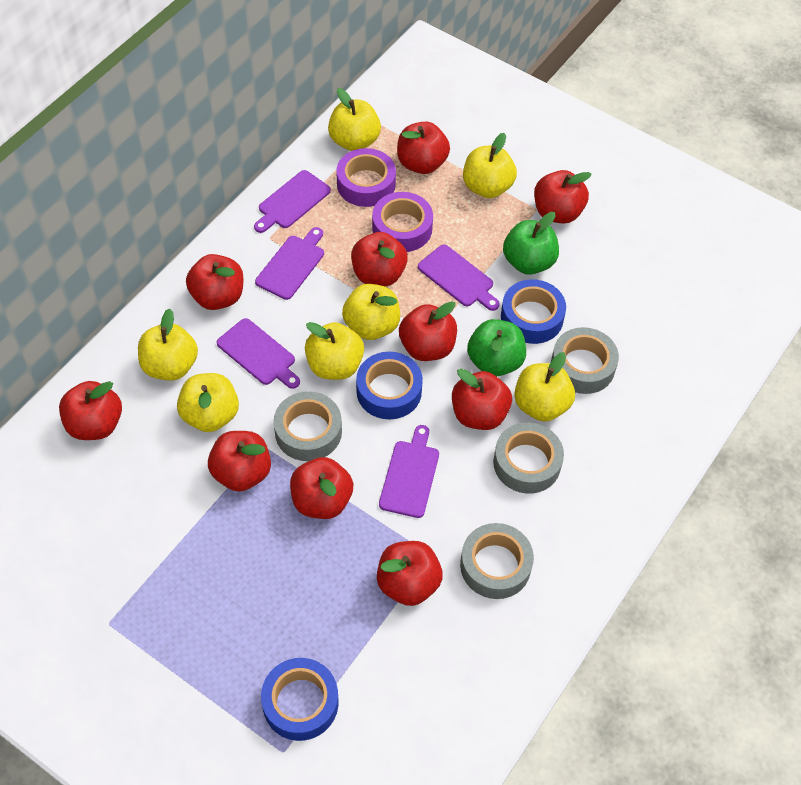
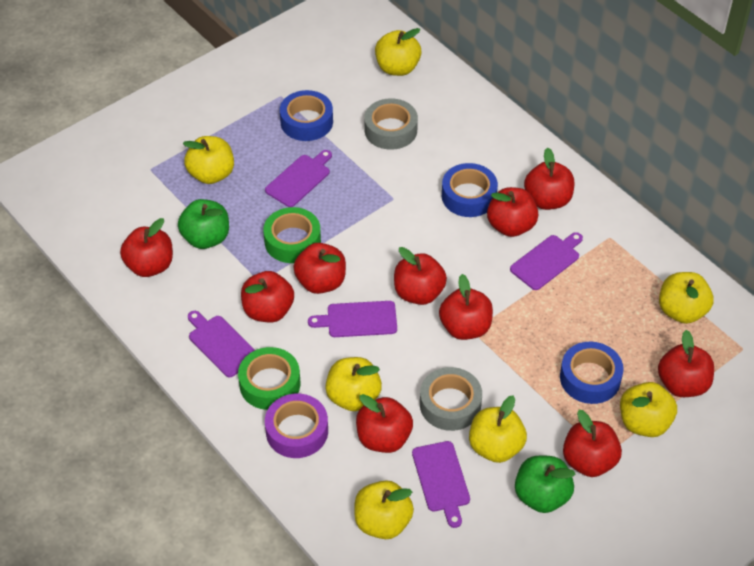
green tape: 0 -> 2
grey tape: 4 -> 2
purple tape: 2 -> 1

